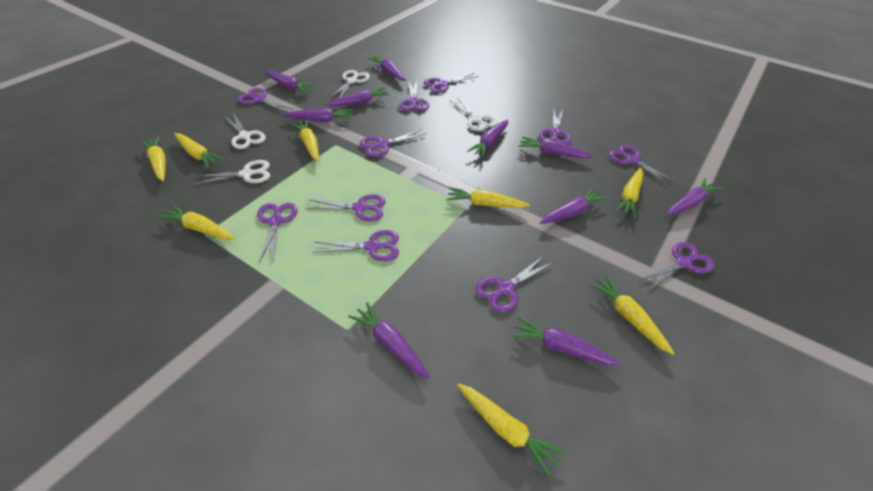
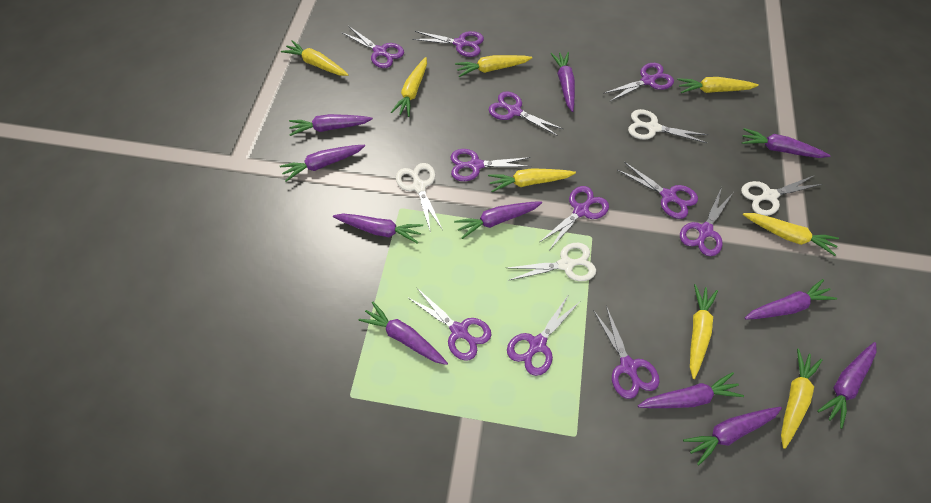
purple carrot: 10 -> 11

